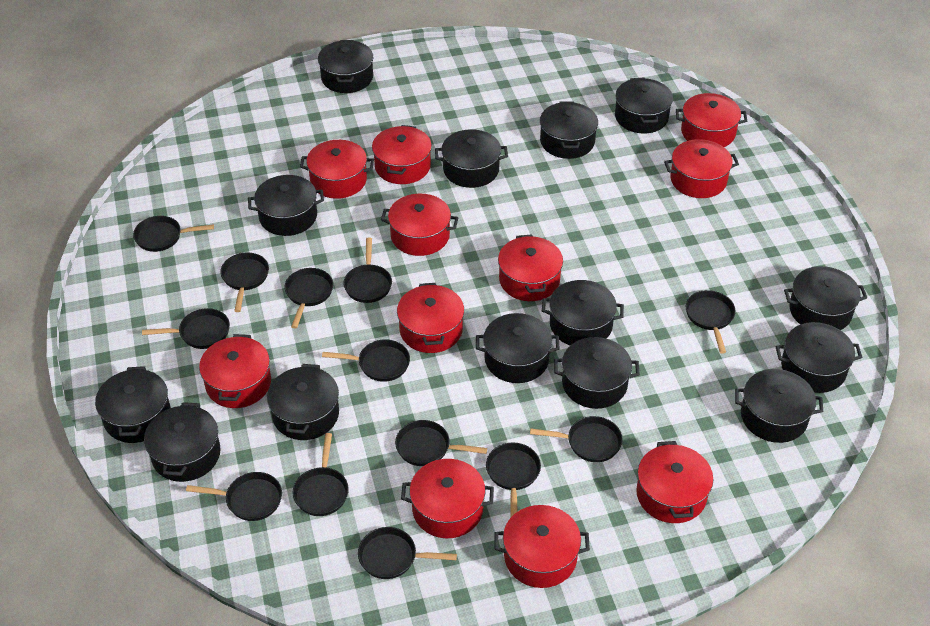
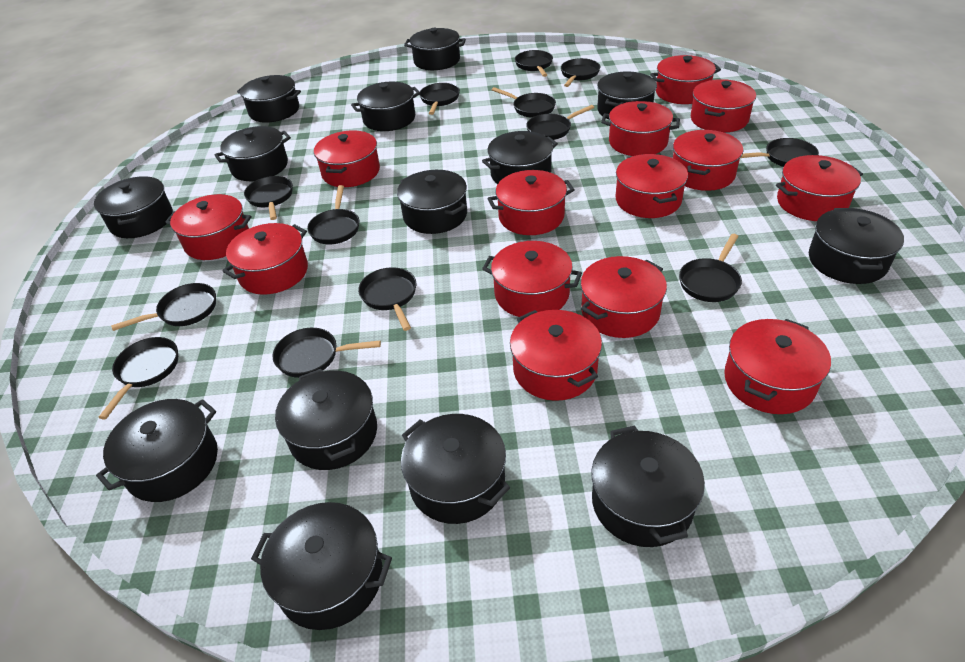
red pot: 11 -> 14

